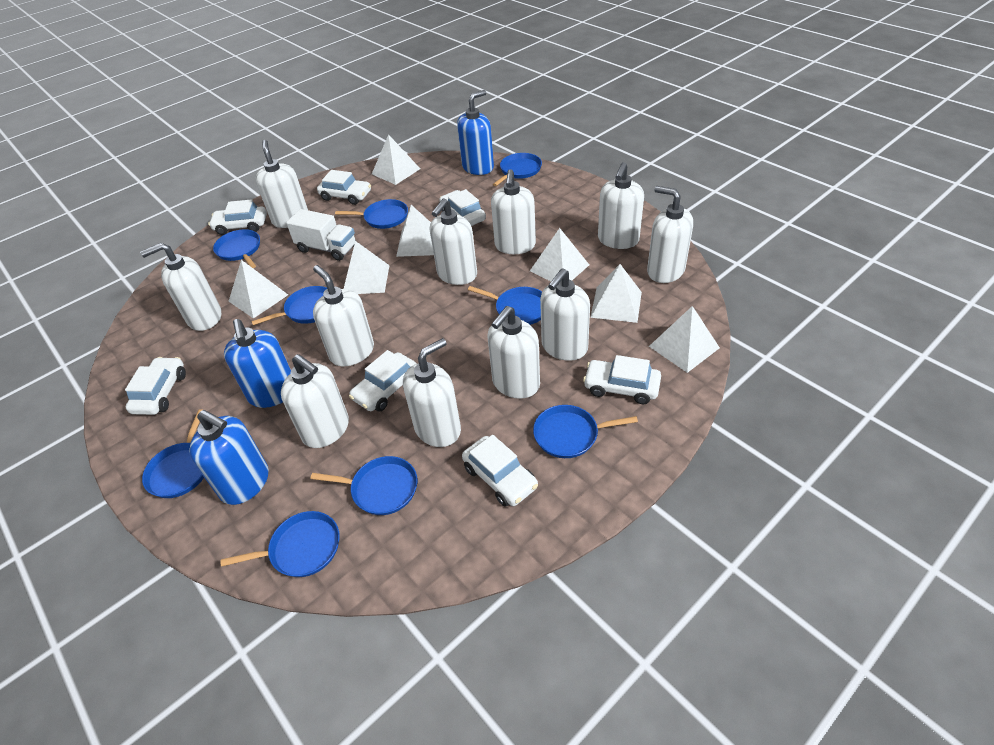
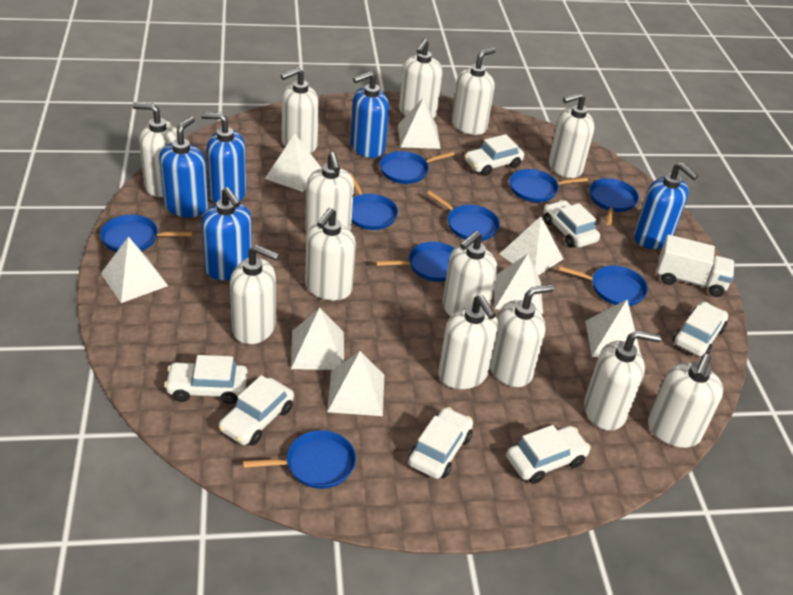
blue soap dispenser: 3 -> 5
white pyramid: 7 -> 8
white soap dispenser: 11 -> 13

